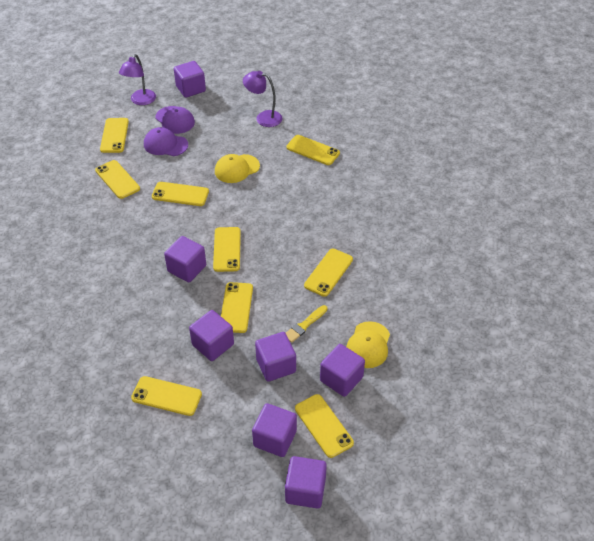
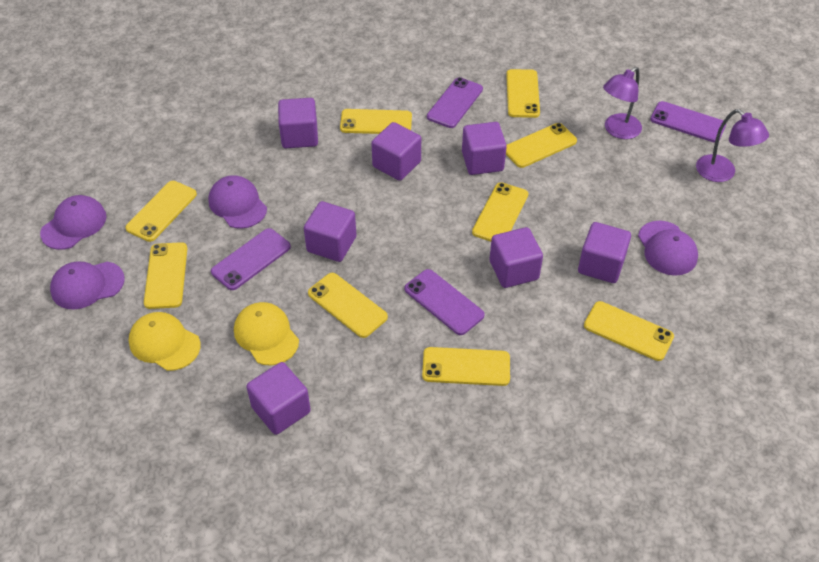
purple cap: 2 -> 4
purple phone: 0 -> 4
yellow brush: 1 -> 0

